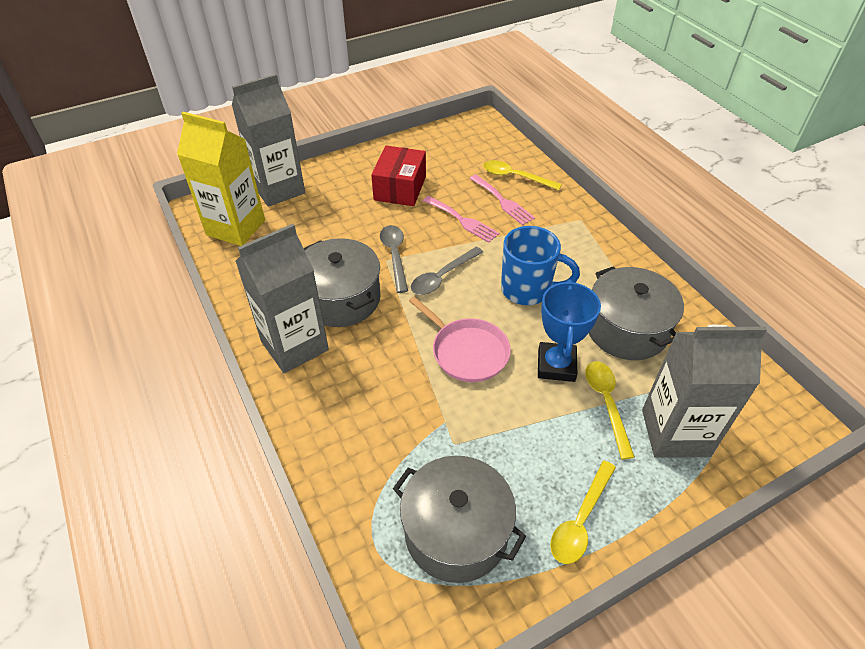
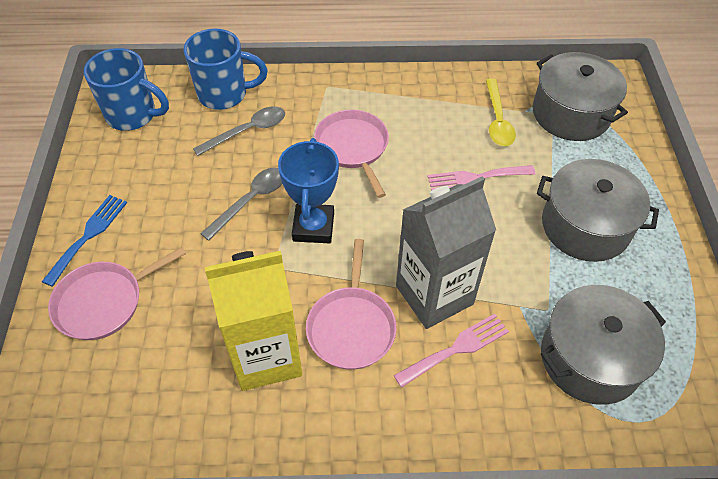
blue fork: 0 -> 1
blue mug: 1 -> 2
grey carton: 3 -> 1
pink pan: 1 -> 3
red box: 1 -> 0
yellow spoon: 3 -> 1

